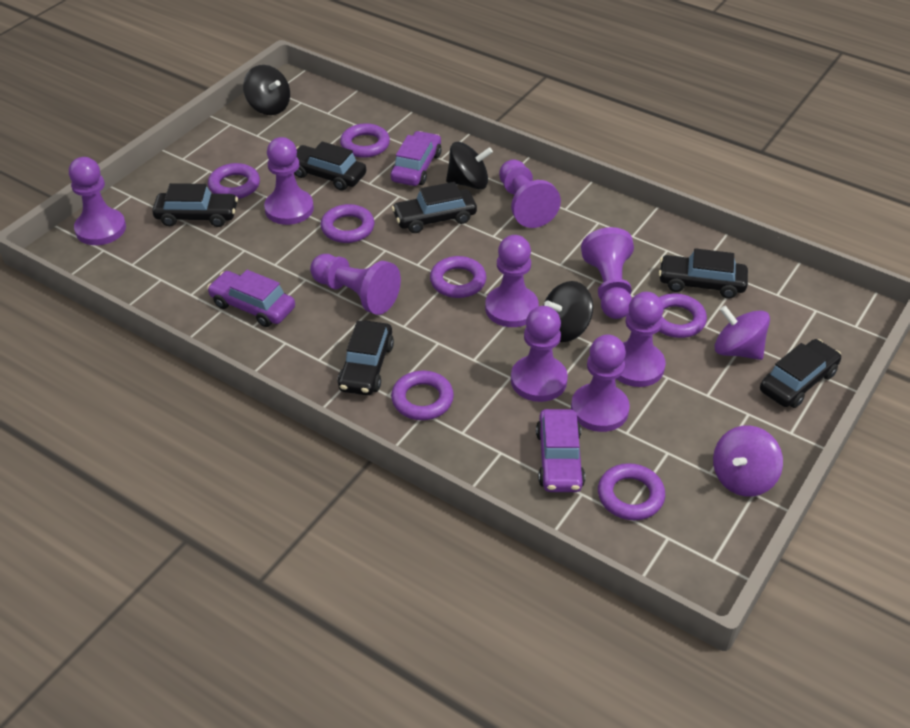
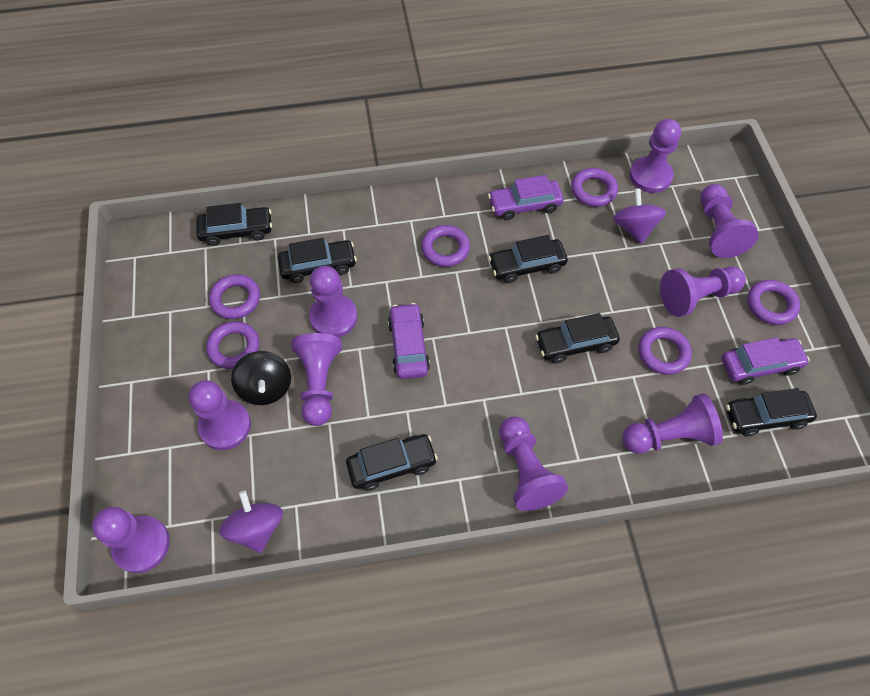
black spinning top: 3 -> 1
purple ring: 7 -> 6

